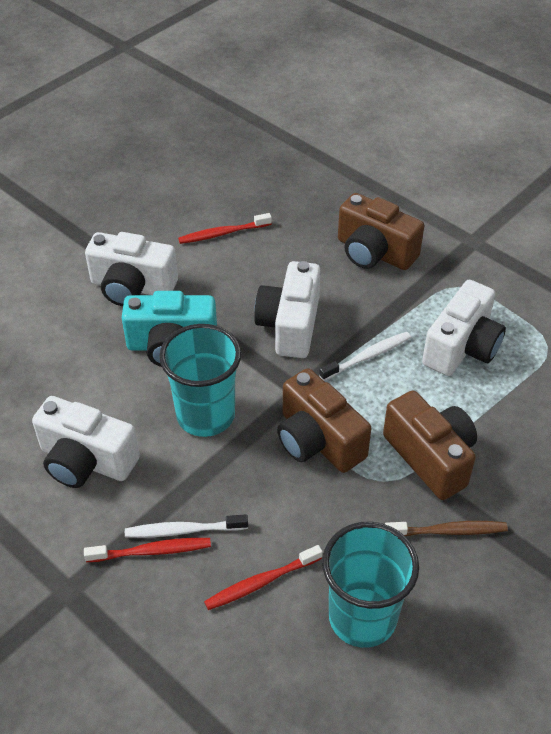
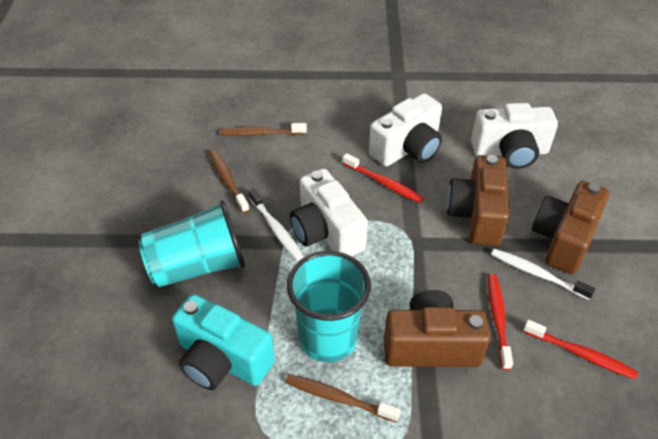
brown toothbrush: 1 -> 3
white camera: 4 -> 3

